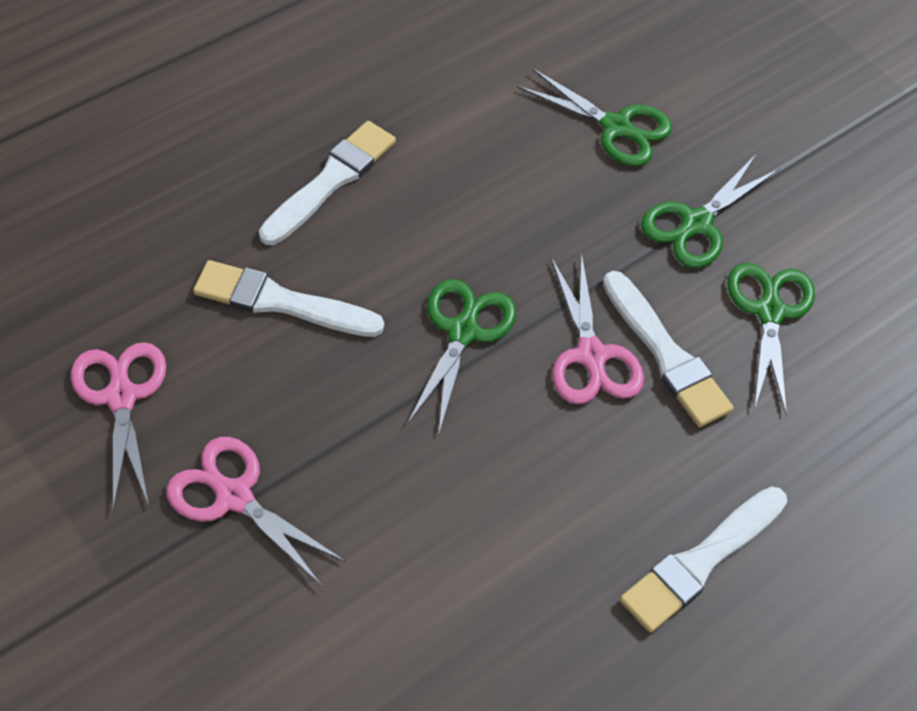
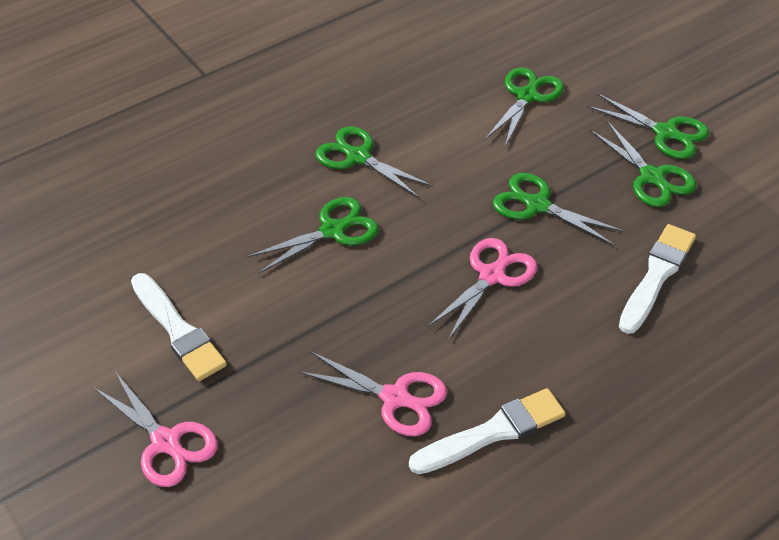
green scissors: 4 -> 6
white brush: 4 -> 3

